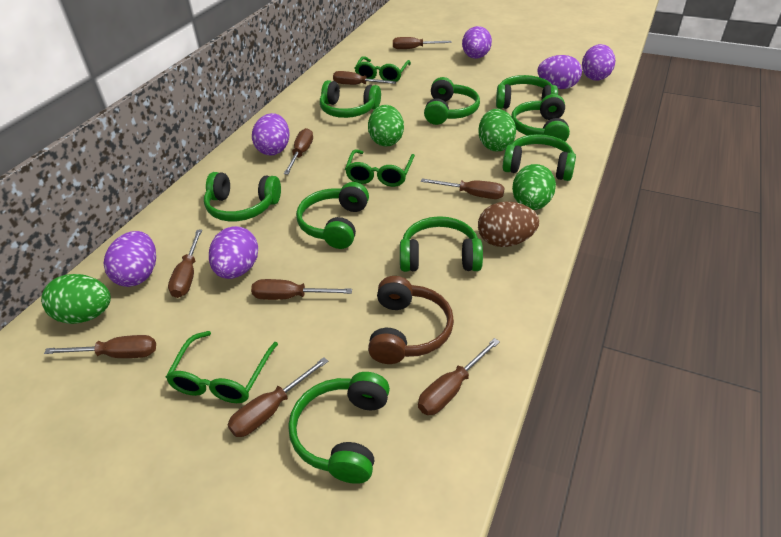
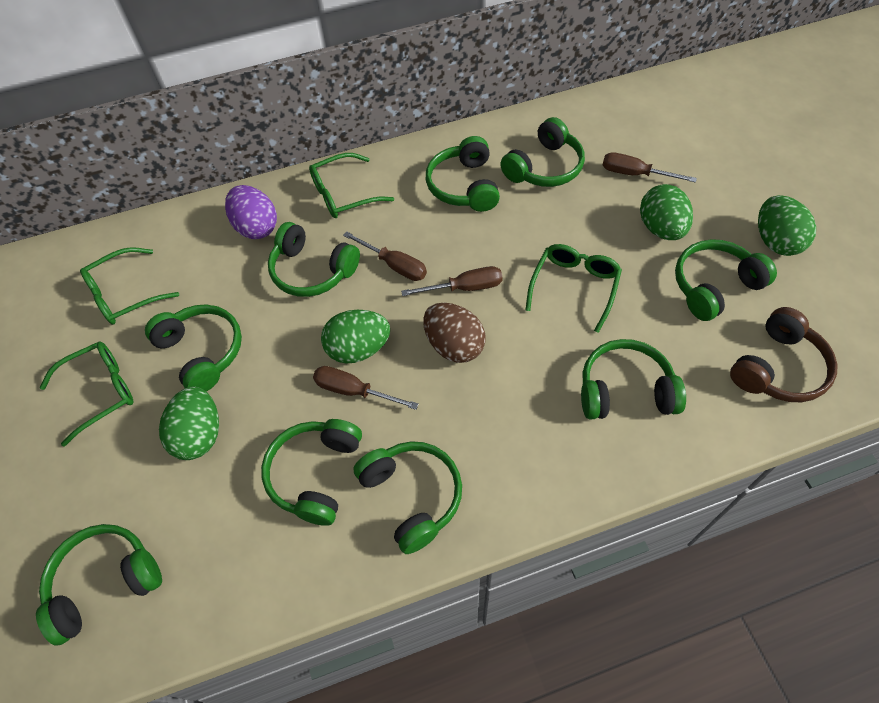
brown screwdriver: 9 -> 4
green glasses: 3 -> 4
purple egg: 6 -> 1

